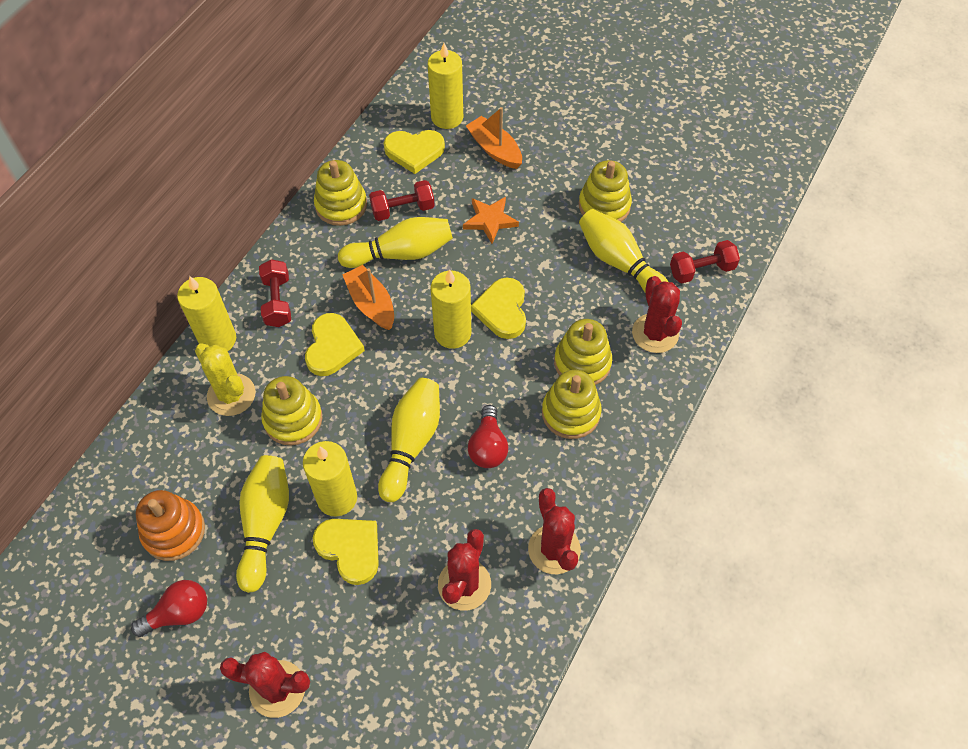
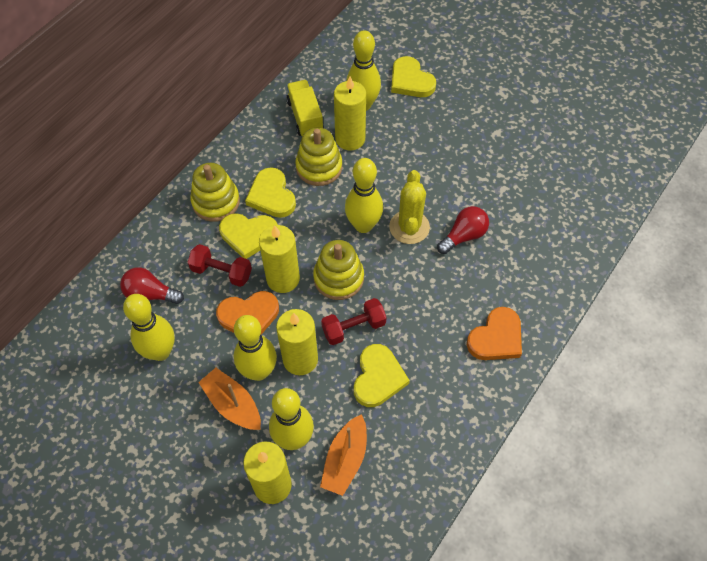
orange heart: 0 -> 2
orange stacking toy: 1 -> 0
orange star: 1 -> 0
red cactus: 4 -> 0
red dumbbell: 3 -> 2
yellow bowling pin: 4 -> 5
yellow stacking toy: 5 -> 3
yellow truck: 0 -> 1

